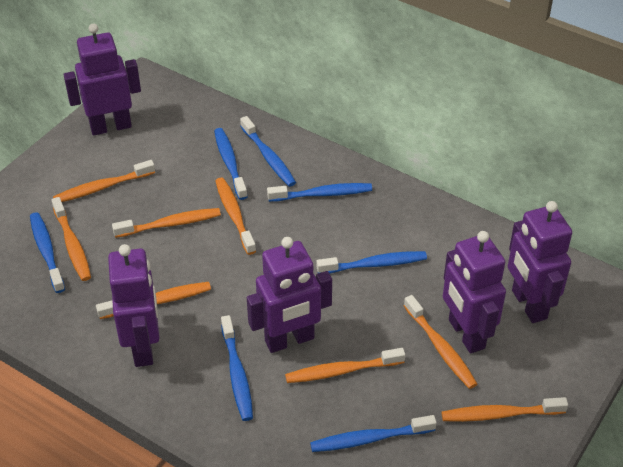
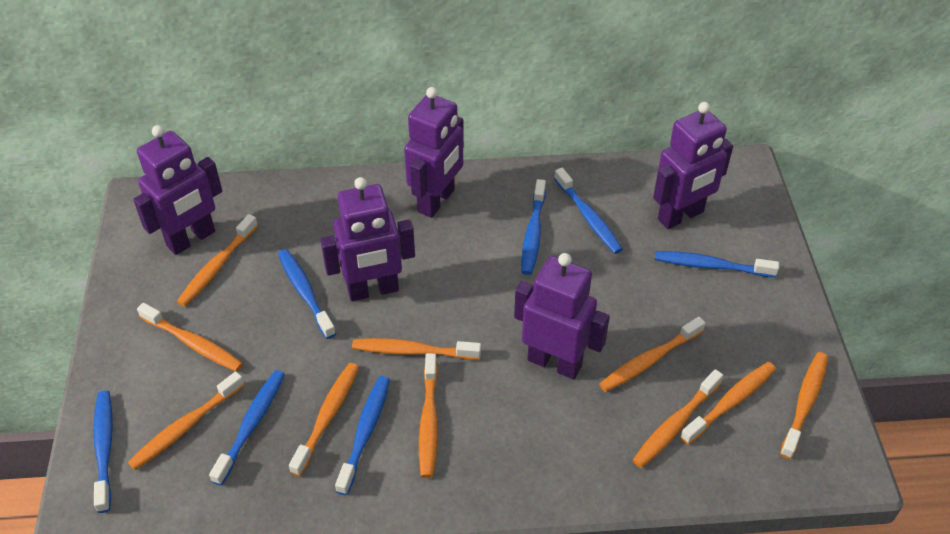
orange toothbrush: 8 -> 10

